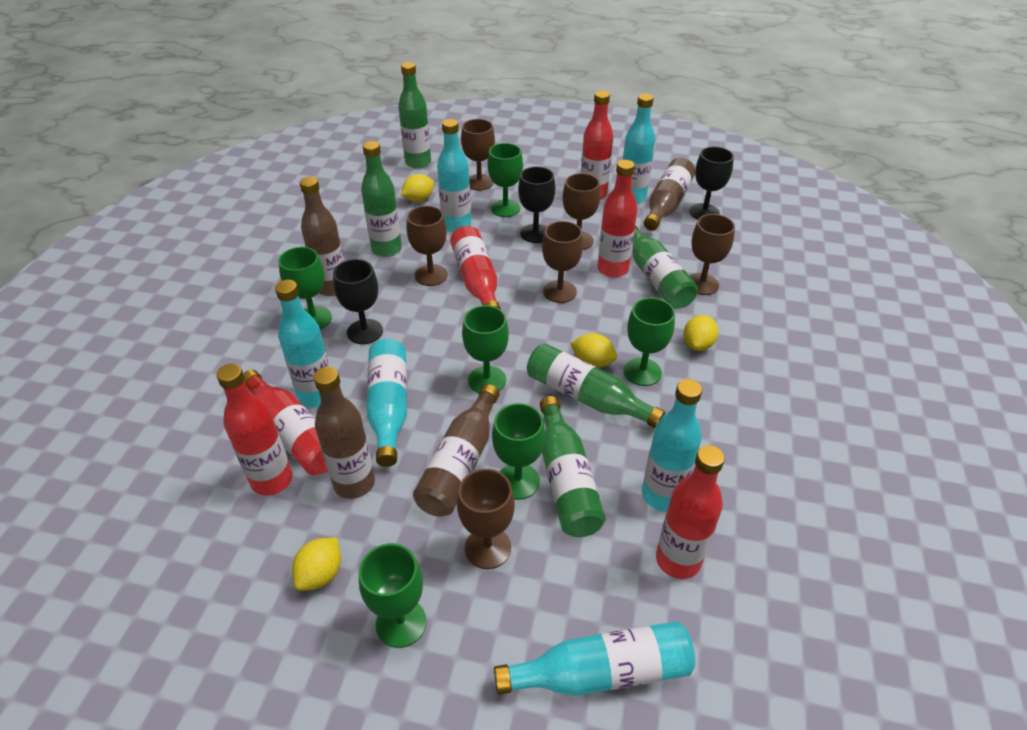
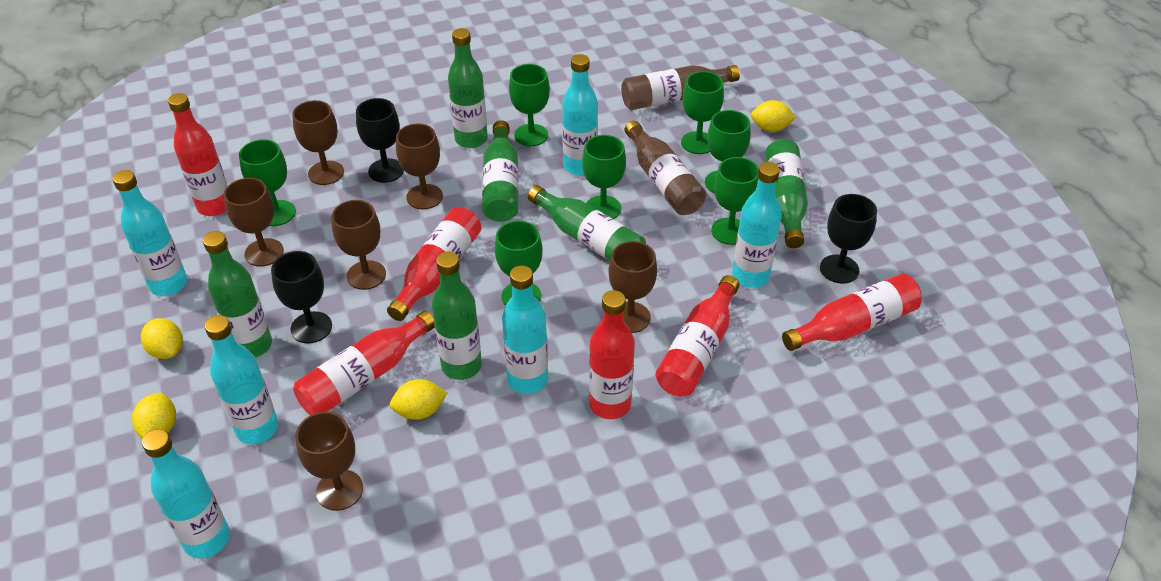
brown bottle: 4 -> 2
green bottle: 5 -> 6
green goblet: 6 -> 7

